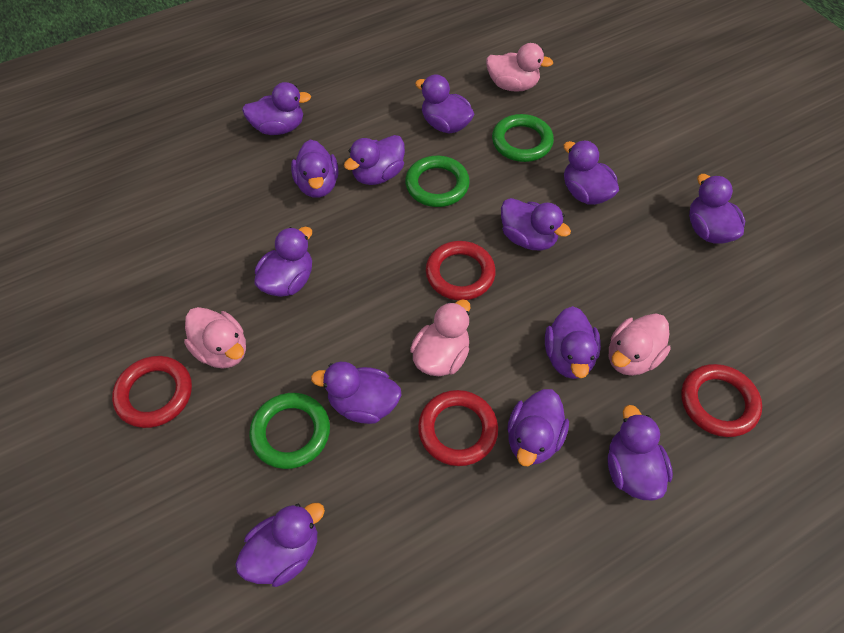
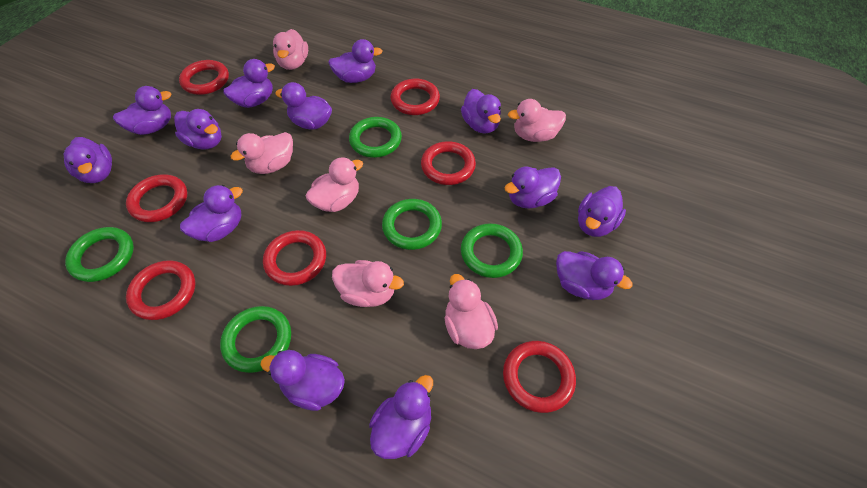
green ring: 3 -> 5
pink duck: 4 -> 6
red ring: 4 -> 7

